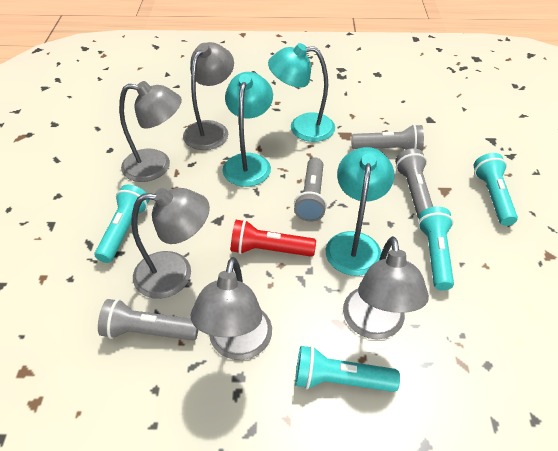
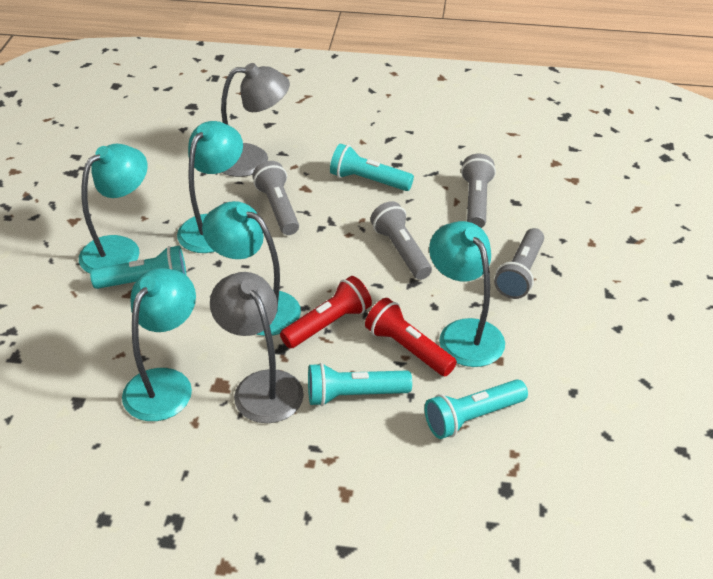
grey lamp: 5 -> 2
red flashlight: 1 -> 2
turquoise lamp: 3 -> 5

